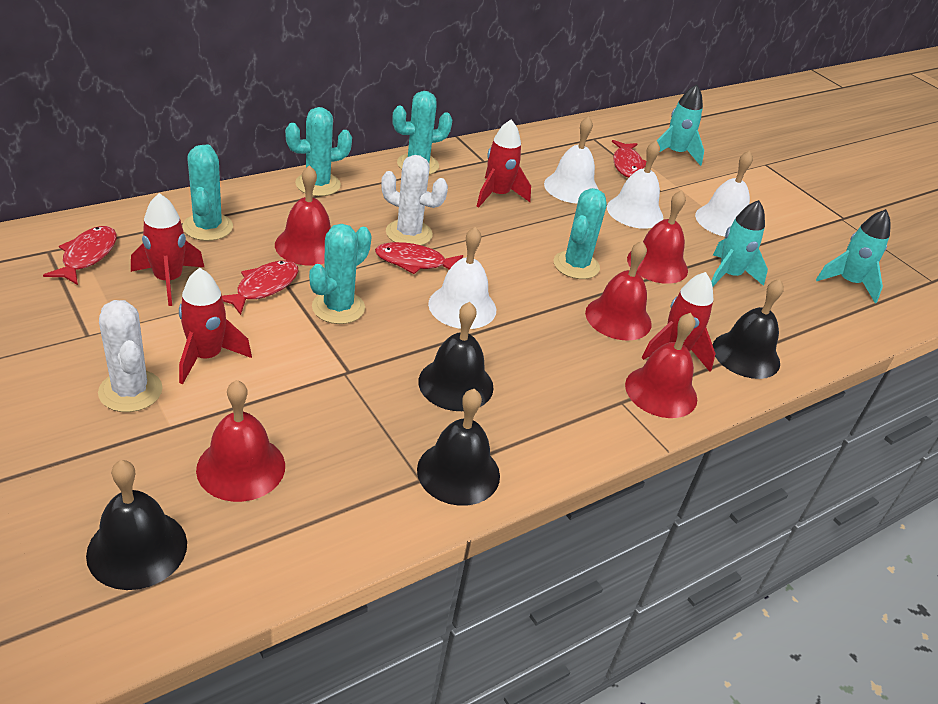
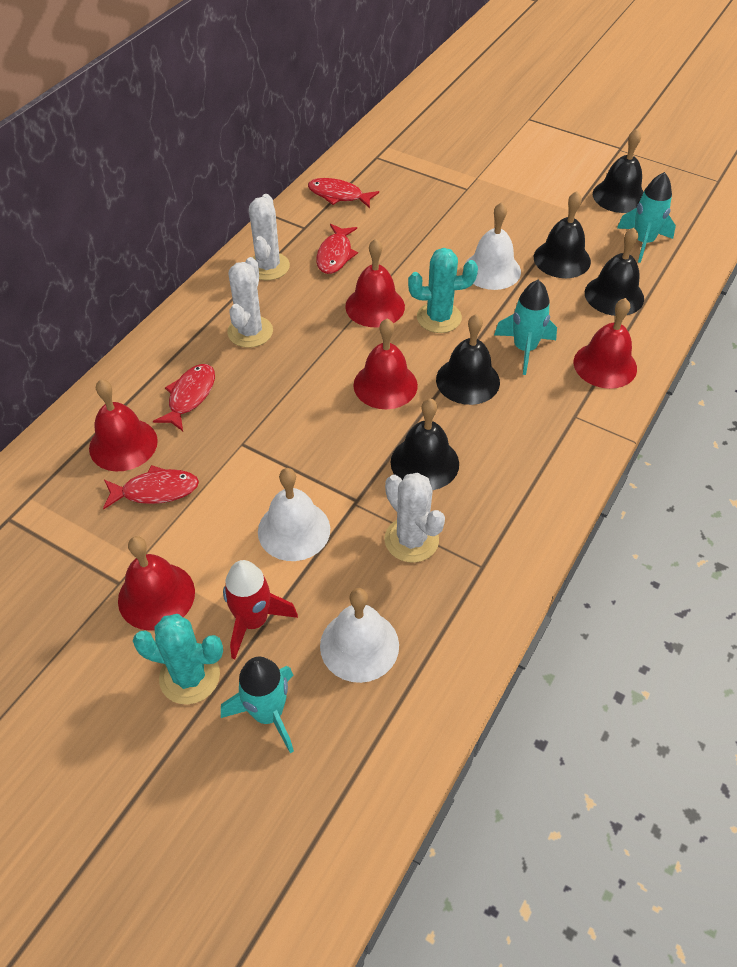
black bell: 4 -> 5
red rocket: 4 -> 1
turquoise cactus: 5 -> 2
white bell: 4 -> 3
white cactus: 2 -> 3

